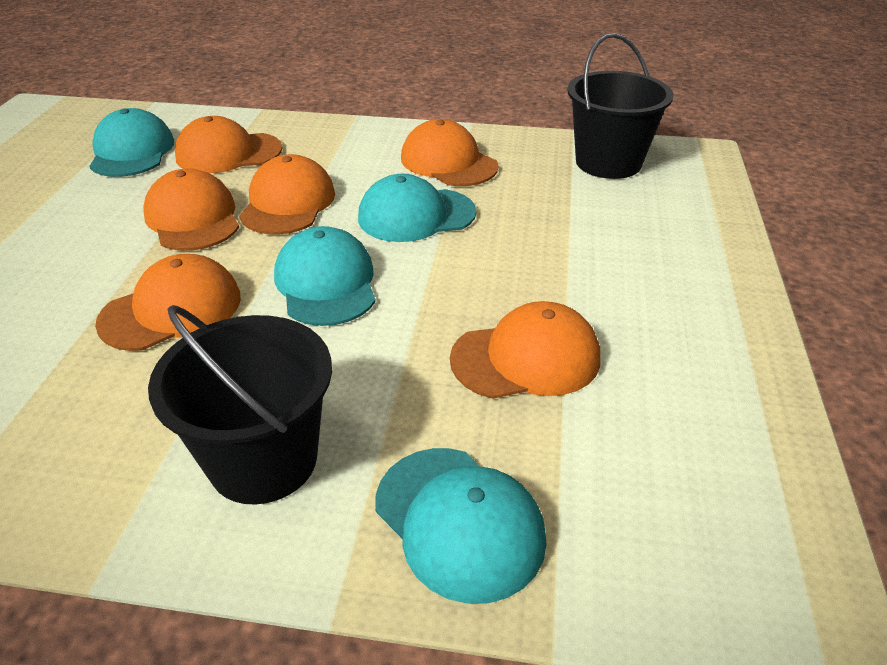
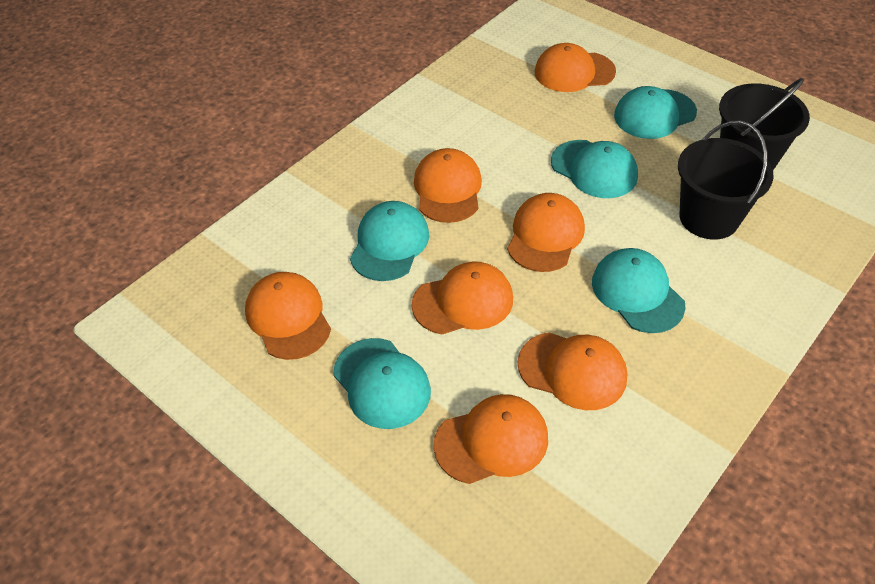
orange cap: 6 -> 7
turquoise cap: 4 -> 5

